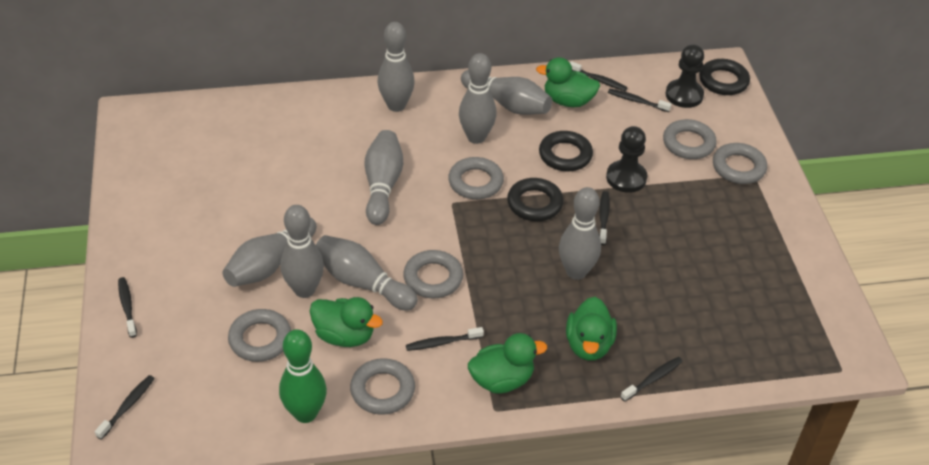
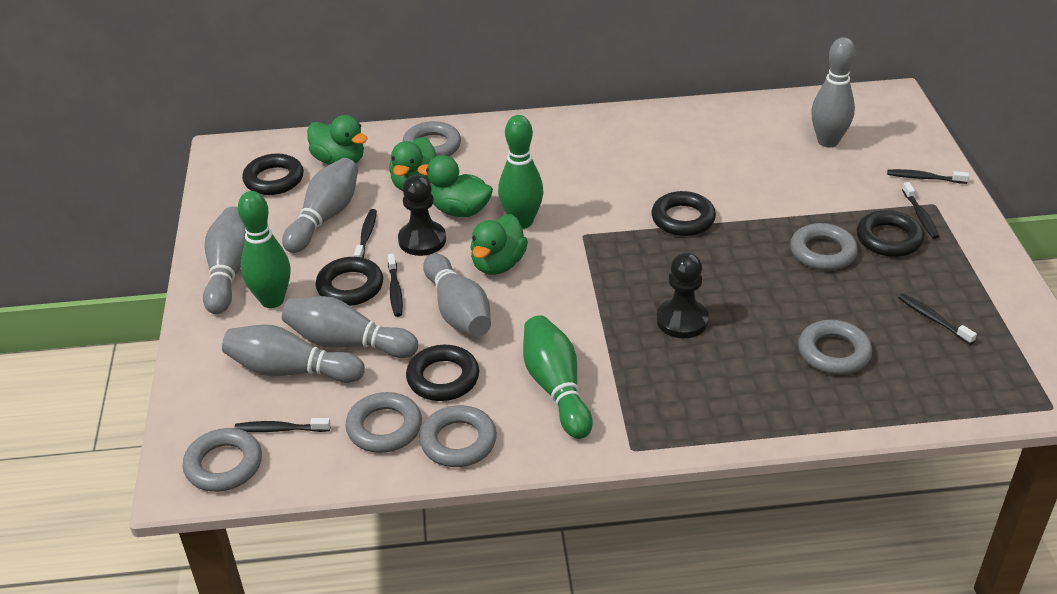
black ring: 3 -> 5
black toothbrush: 7 -> 6
green bowling pin: 1 -> 3
grey bowling pin: 8 -> 6

